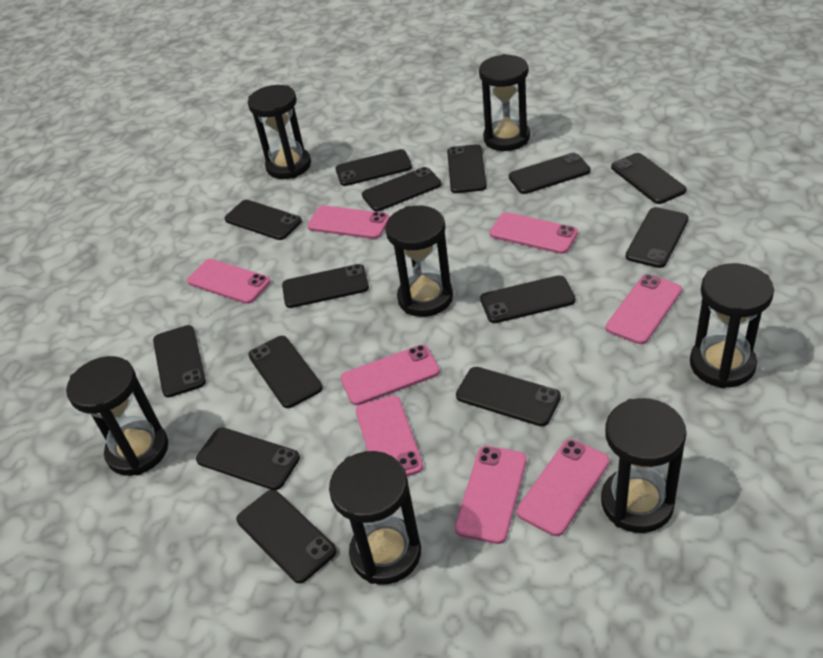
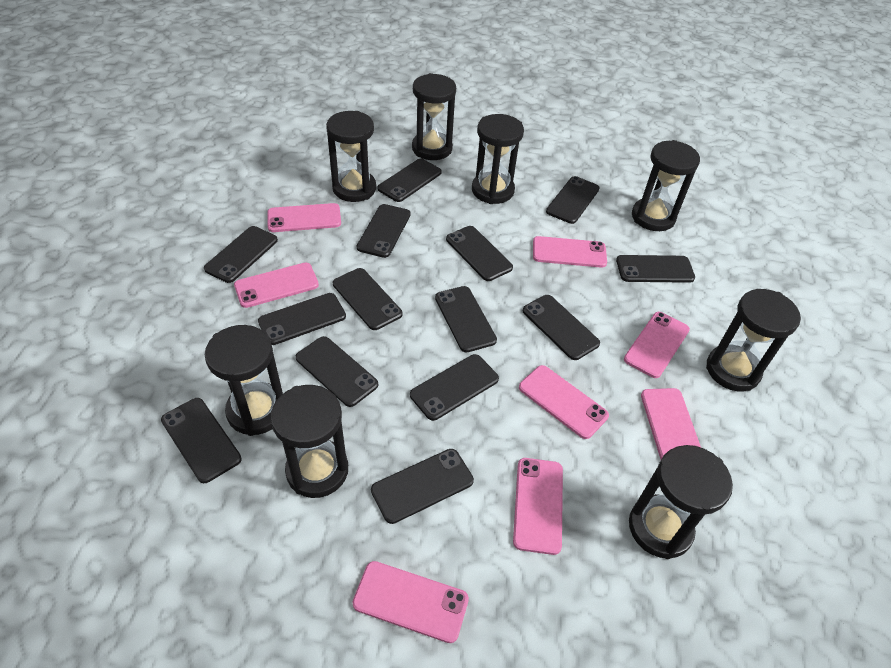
black hourglass: 7 -> 8

